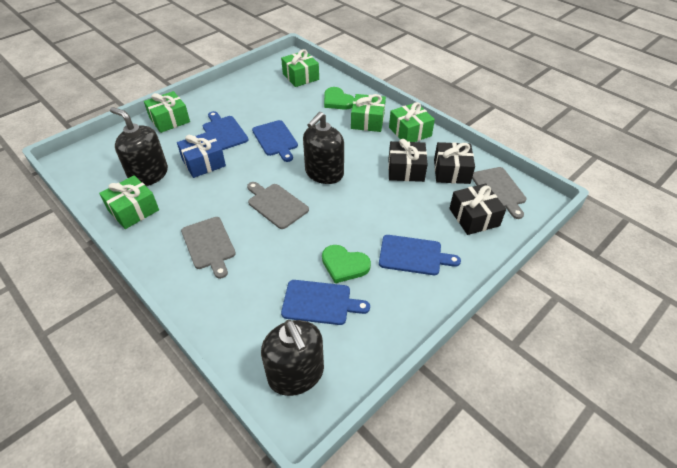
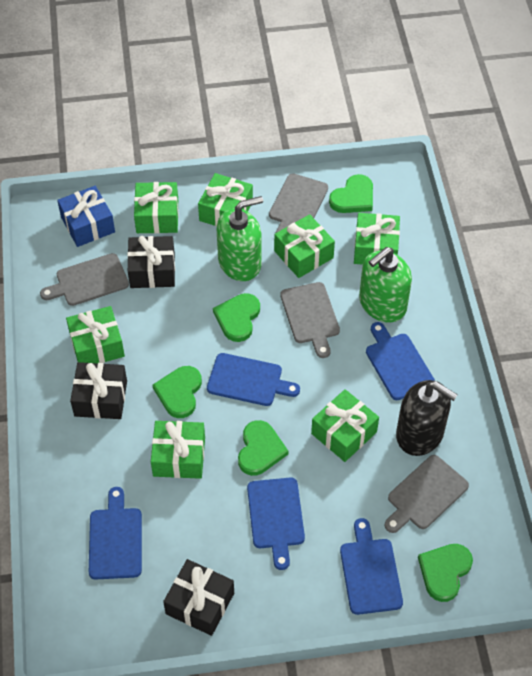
black soap dispenser: 3 -> 1
blue cutting board: 4 -> 5
green gift: 5 -> 7
green heart: 2 -> 5
green soap dispenser: 0 -> 2
grey cutting board: 3 -> 4

